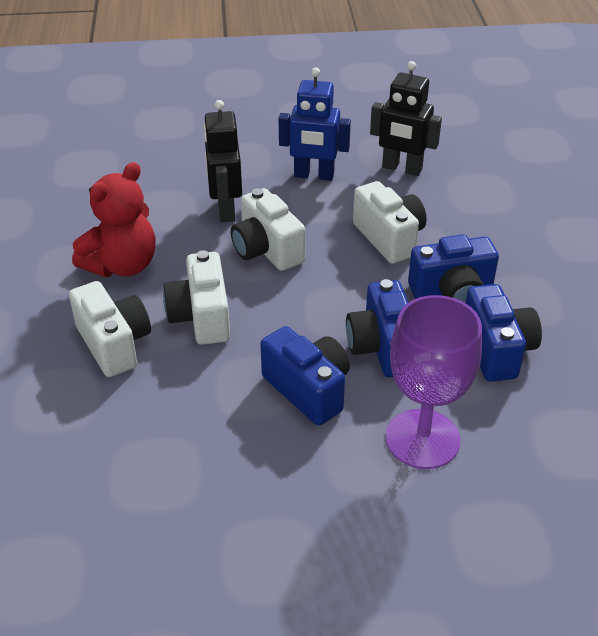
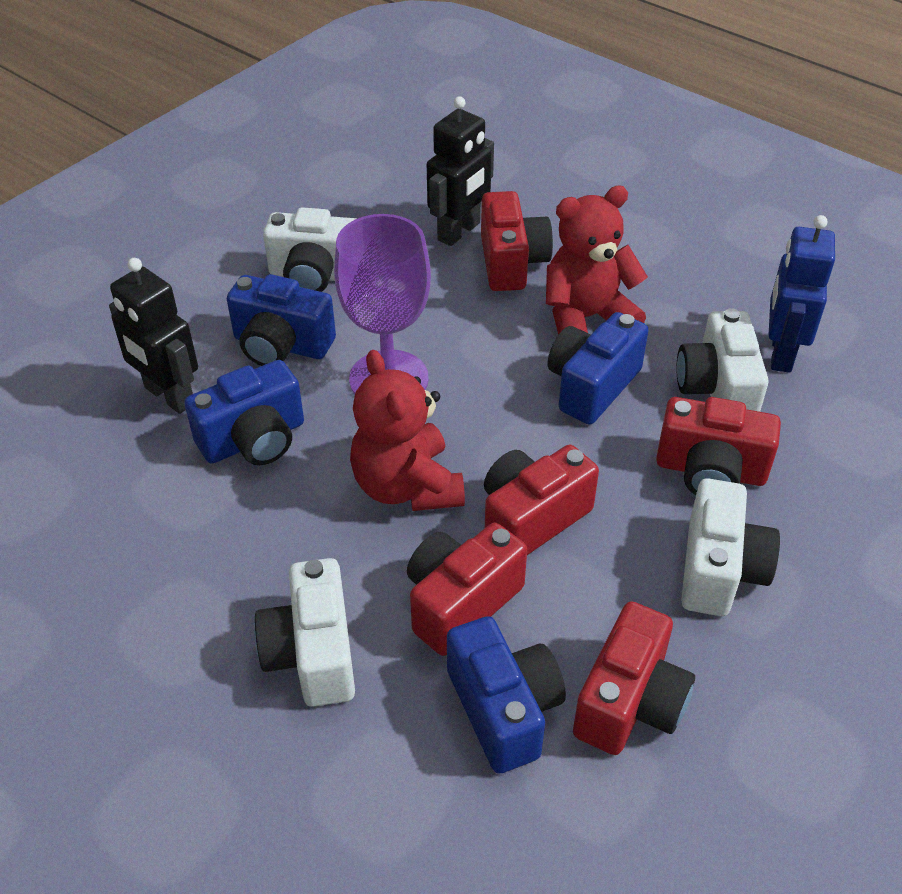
red camera: 0 -> 5
red teddy bear: 1 -> 2

